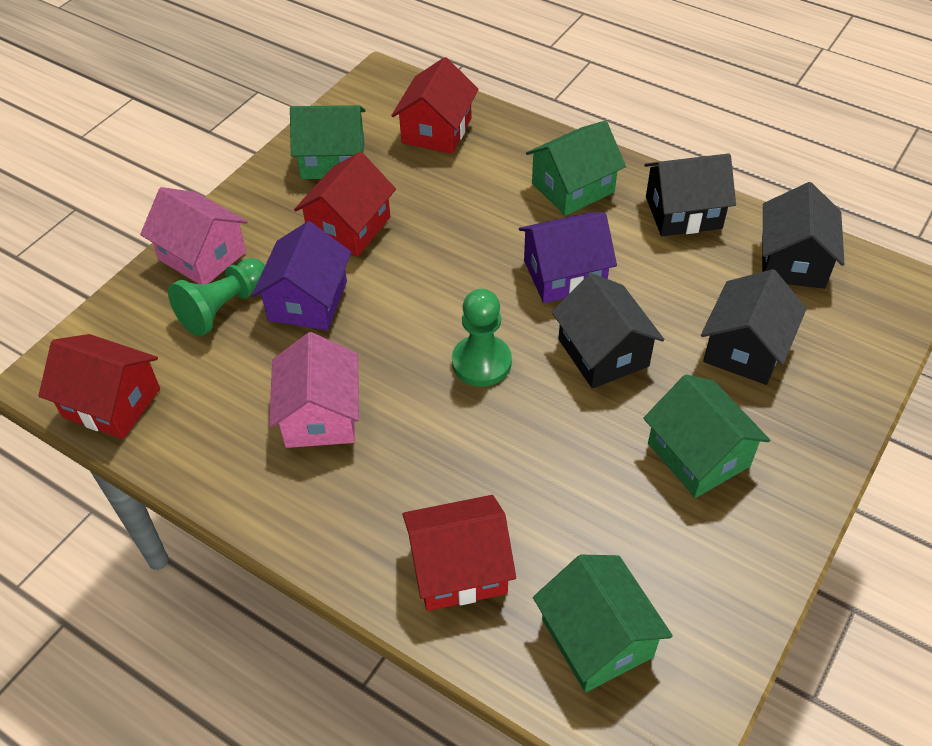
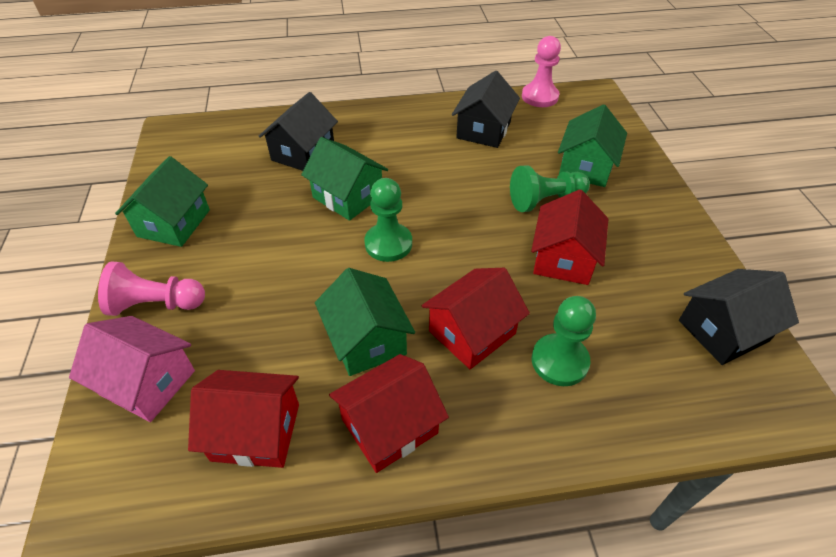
black house: 4 -> 3
green pawn: 2 -> 3
pink house: 2 -> 1
pink pawn: 0 -> 2
purple house: 2 -> 0

